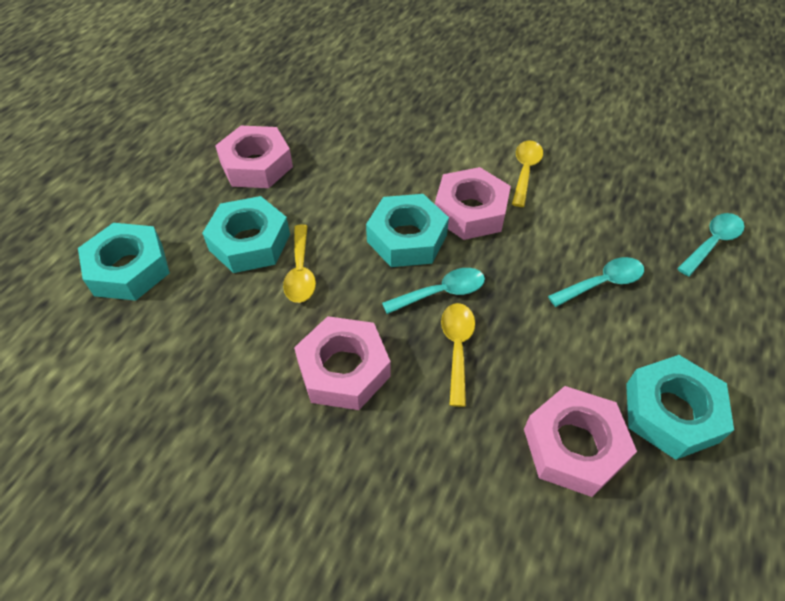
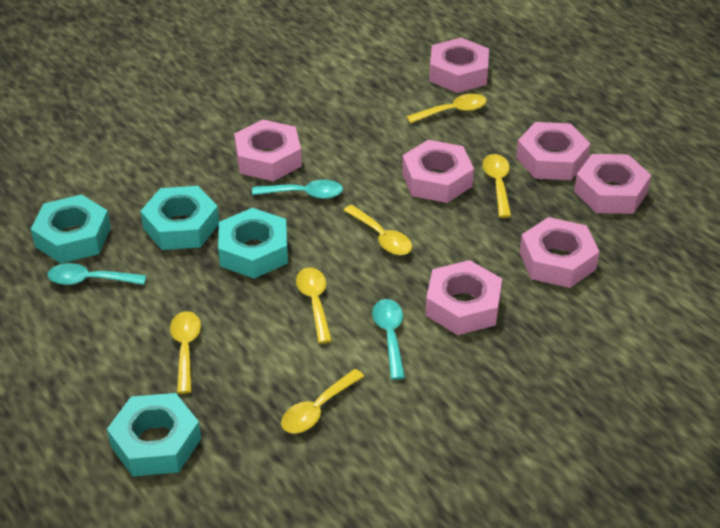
pink nut: 4 -> 7
yellow spoon: 3 -> 6

